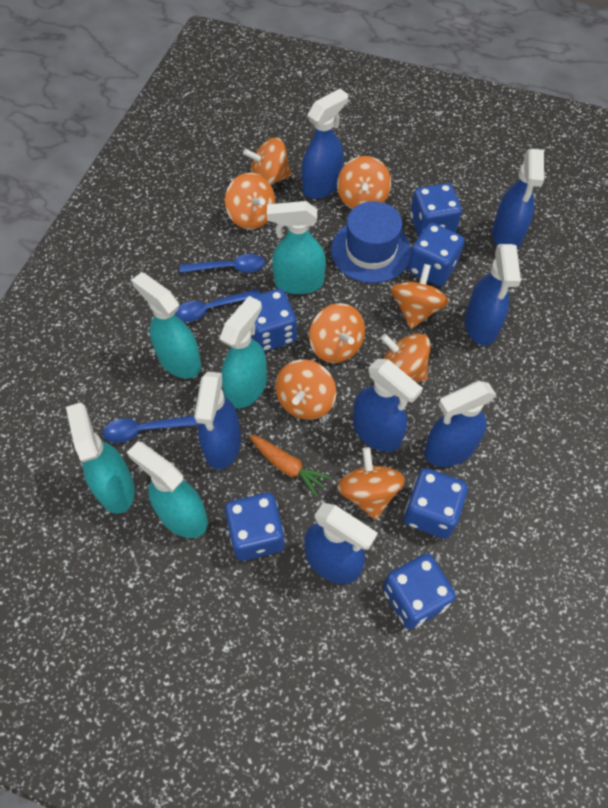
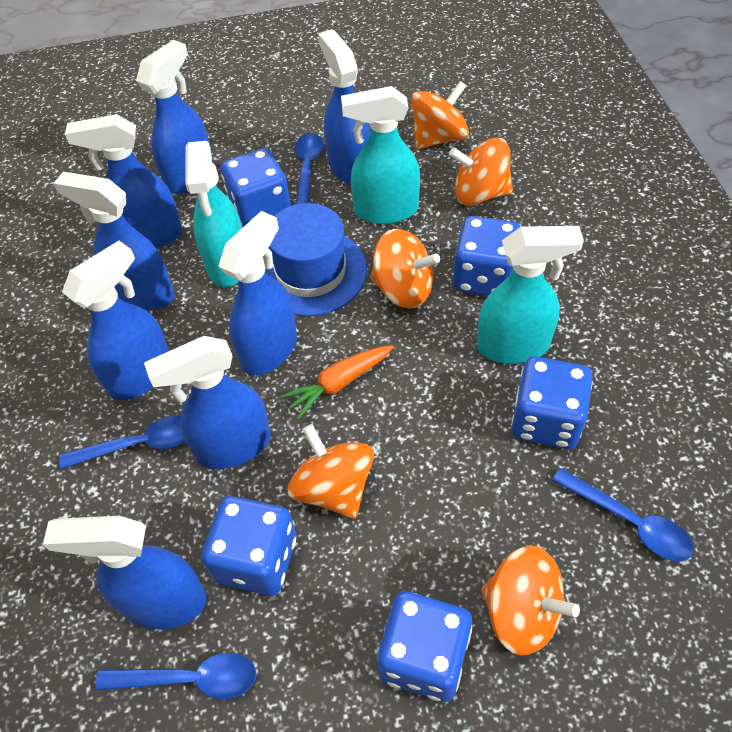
blue dice: 6 -> 5
blue spoon: 3 -> 4
blue spray bottle: 7 -> 8
orange spinning top: 8 -> 5
turquoise spray bottle: 5 -> 3

